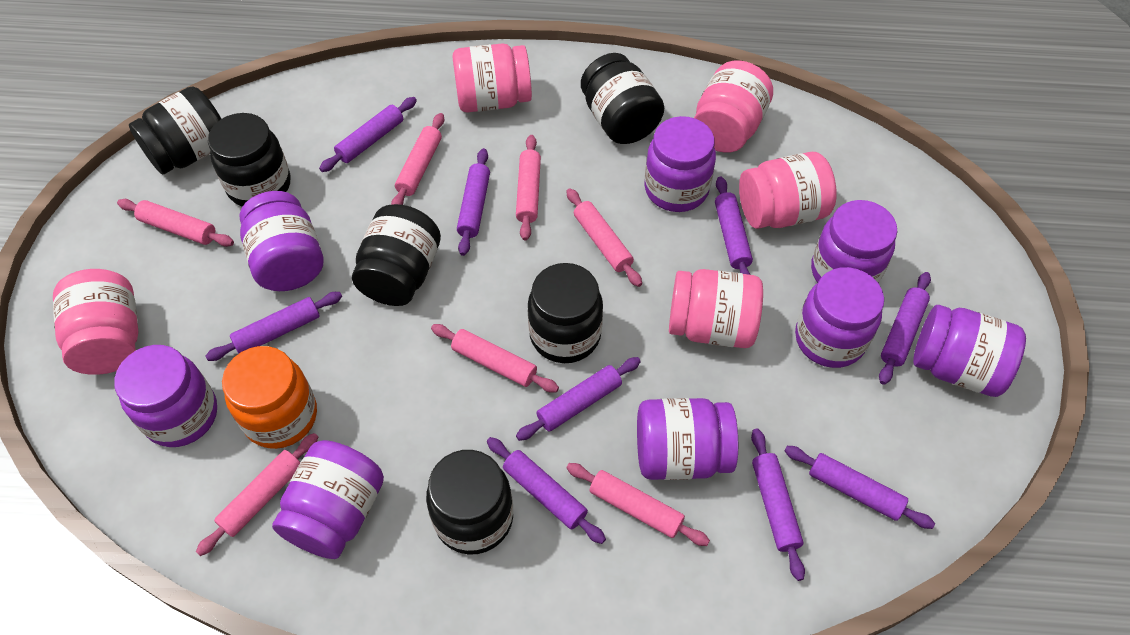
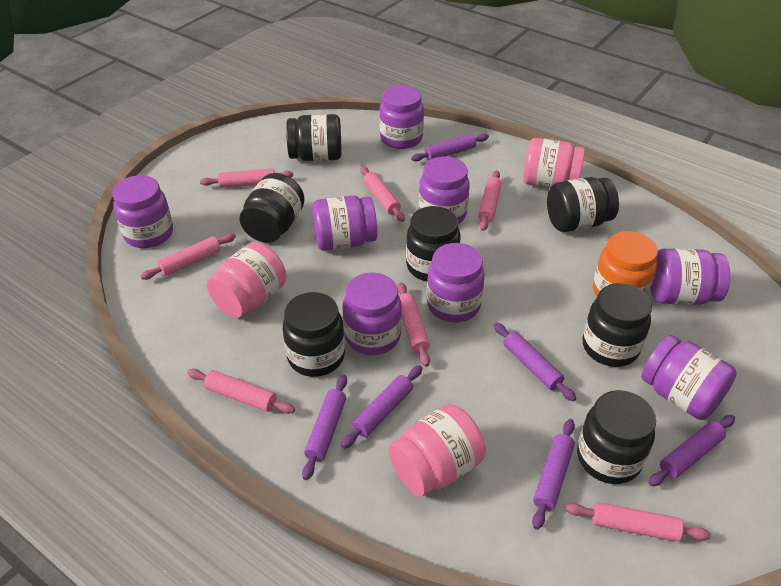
black jar: 6 -> 7
pink jar: 5 -> 3
purple rolling pin: 9 -> 6

